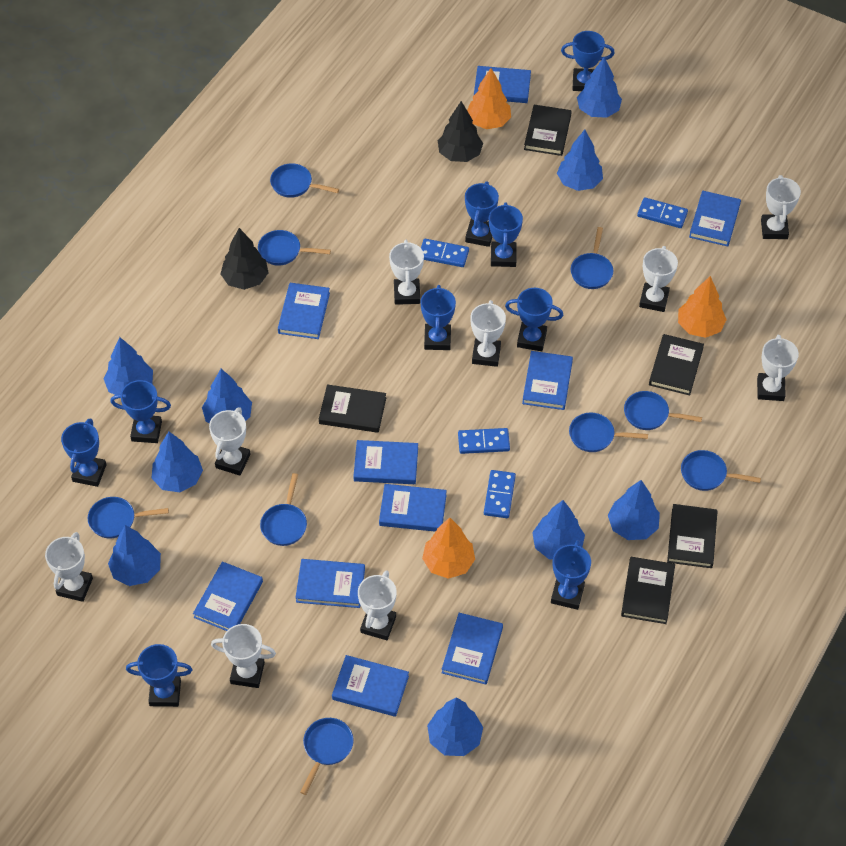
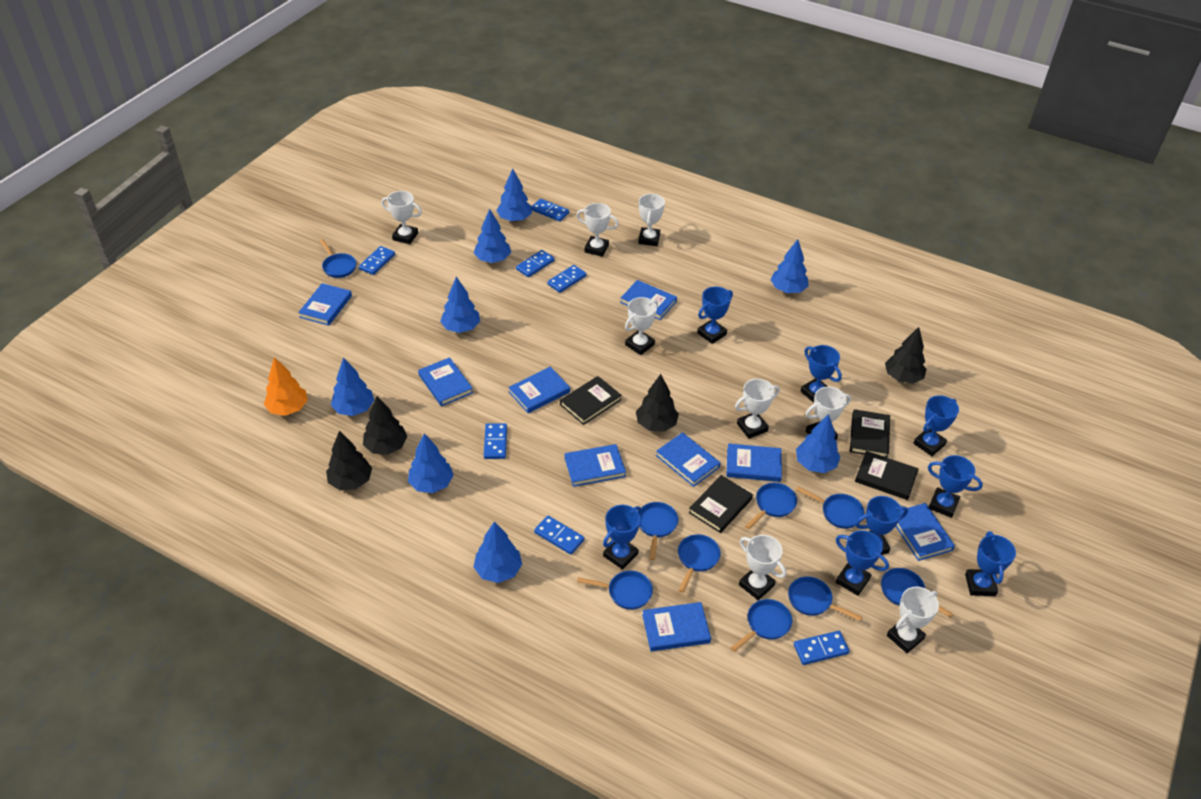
black book: 5 -> 4
black tree: 2 -> 4
blue book: 10 -> 9
blue domino: 4 -> 7
blue tree: 9 -> 8
blue trophy: 9 -> 8
orange tree: 3 -> 1
white trophy: 9 -> 8

